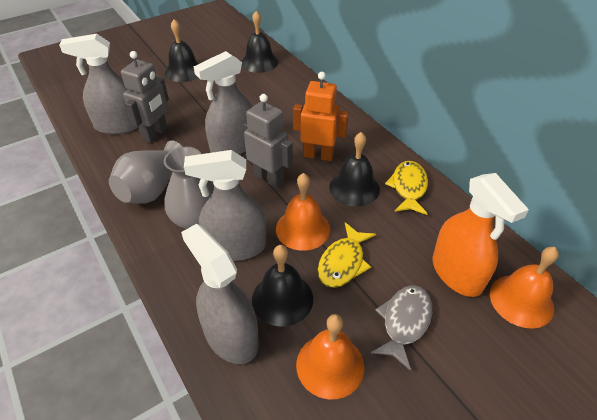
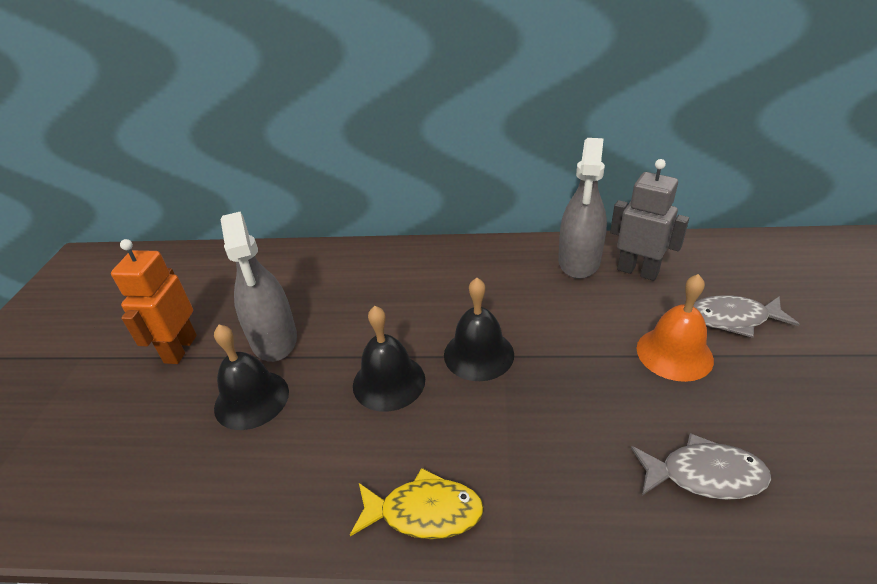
black bell: 4 -> 3
grey fish: 1 -> 2
grey robot: 2 -> 1
grey spray bottle: 4 -> 2
grey vase: 2 -> 0
orange bell: 3 -> 1
orange spray bottle: 1 -> 0
yellow fish: 2 -> 1

